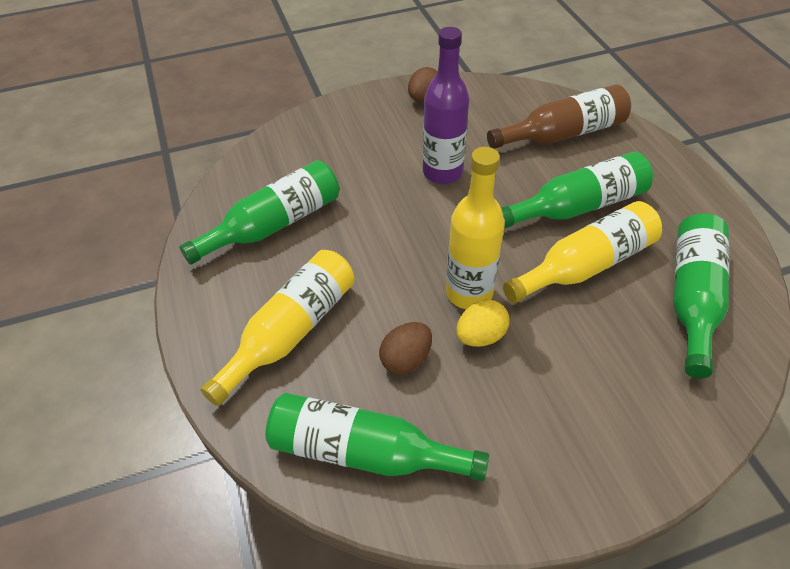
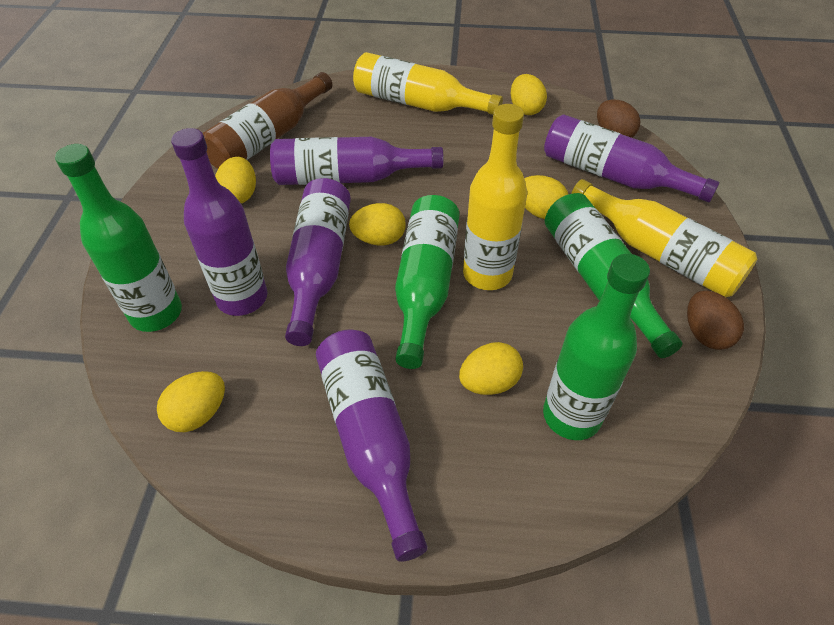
purple bottle: 1 -> 5
yellow egg: 1 -> 6

